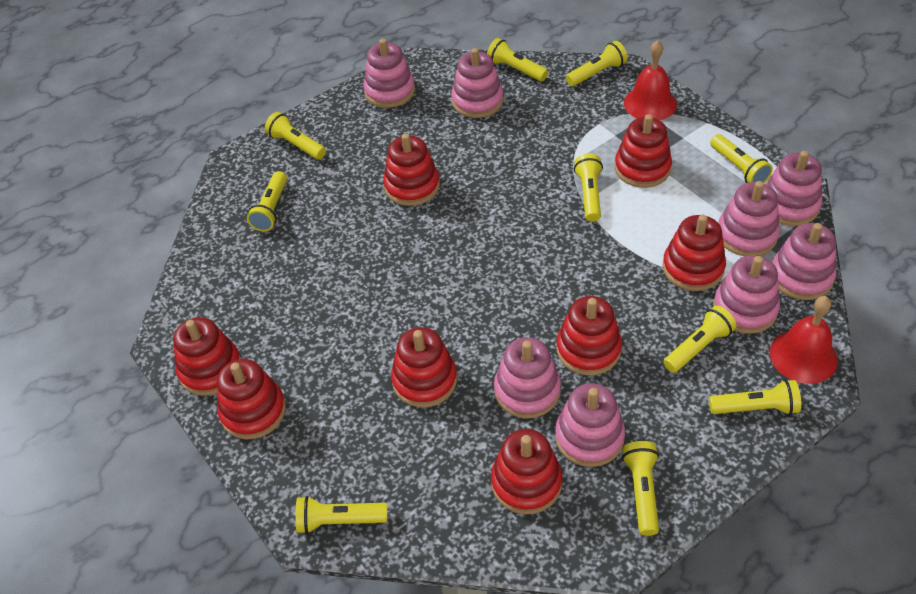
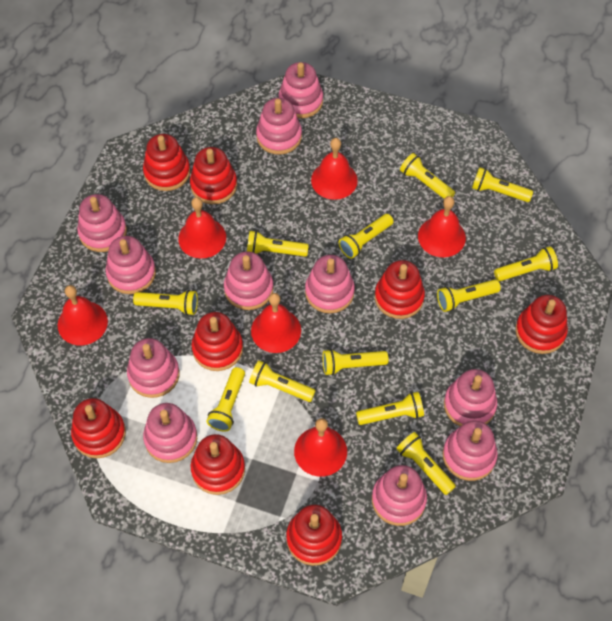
pink stacking toy: 8 -> 11
red bell: 2 -> 6
yellow flashlight: 10 -> 12

